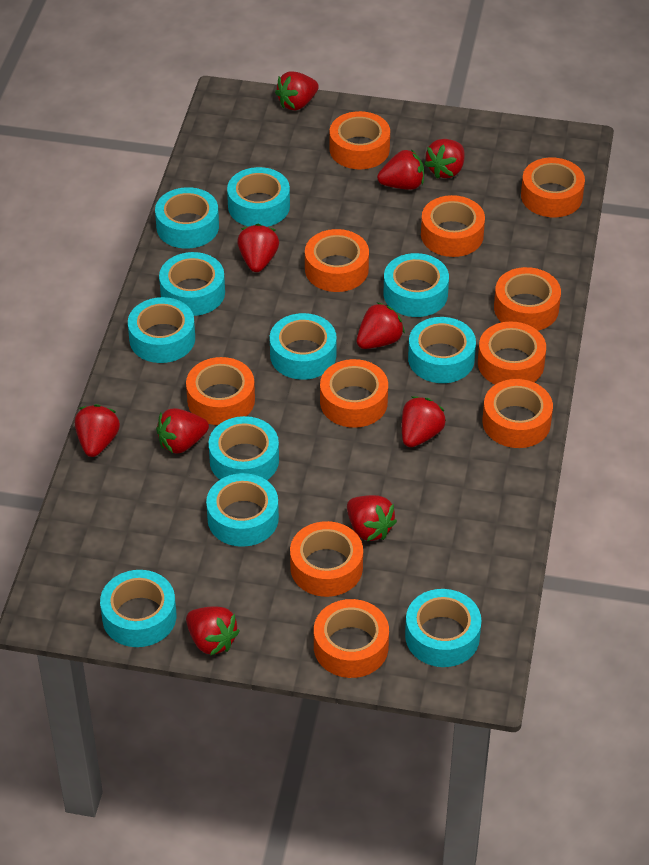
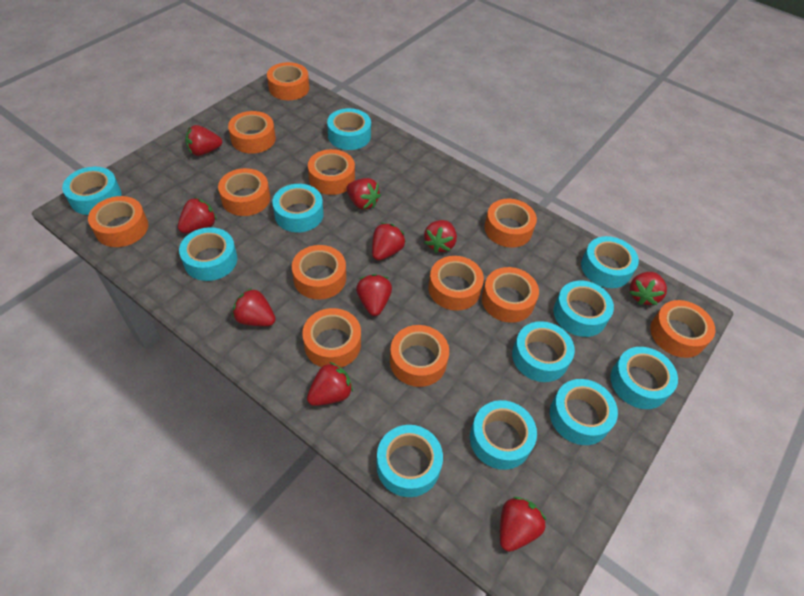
orange tape: 11 -> 12

